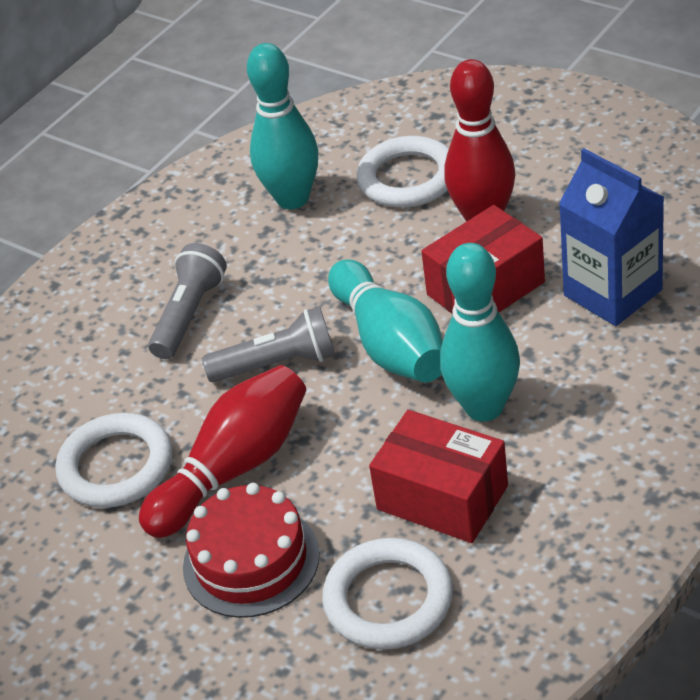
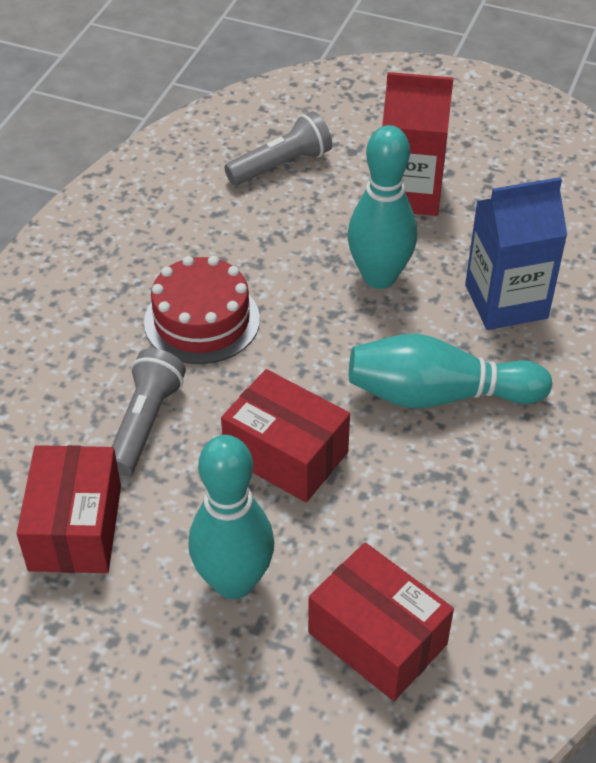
red bowling pin: 2 -> 0
red box: 2 -> 3
red carton: 0 -> 1
white ring: 3 -> 0

